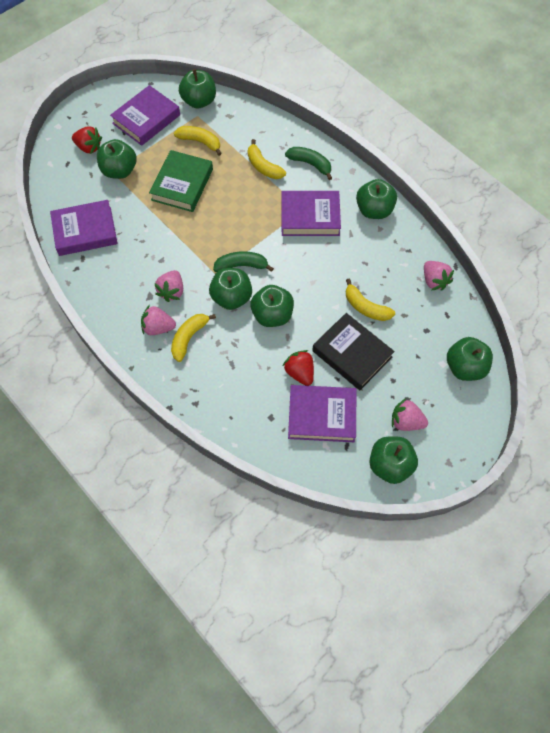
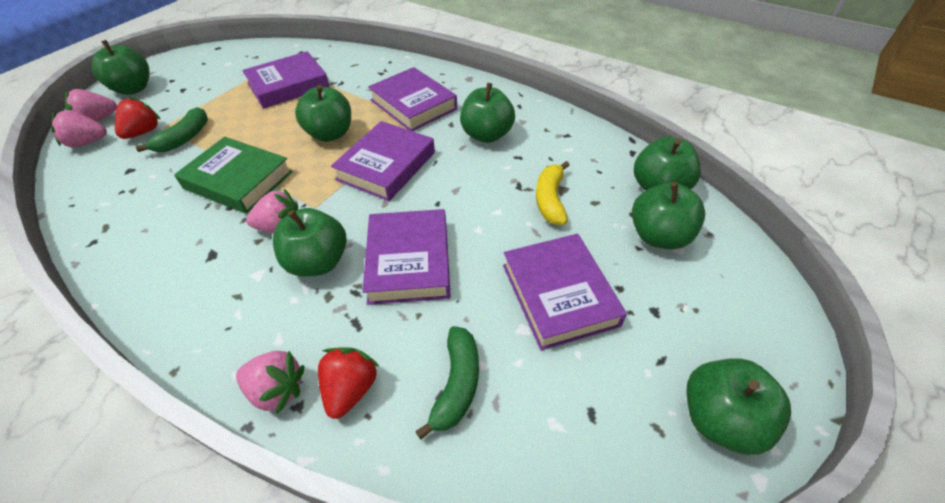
black book: 1 -> 0
purple book: 4 -> 5
yellow banana: 4 -> 1

